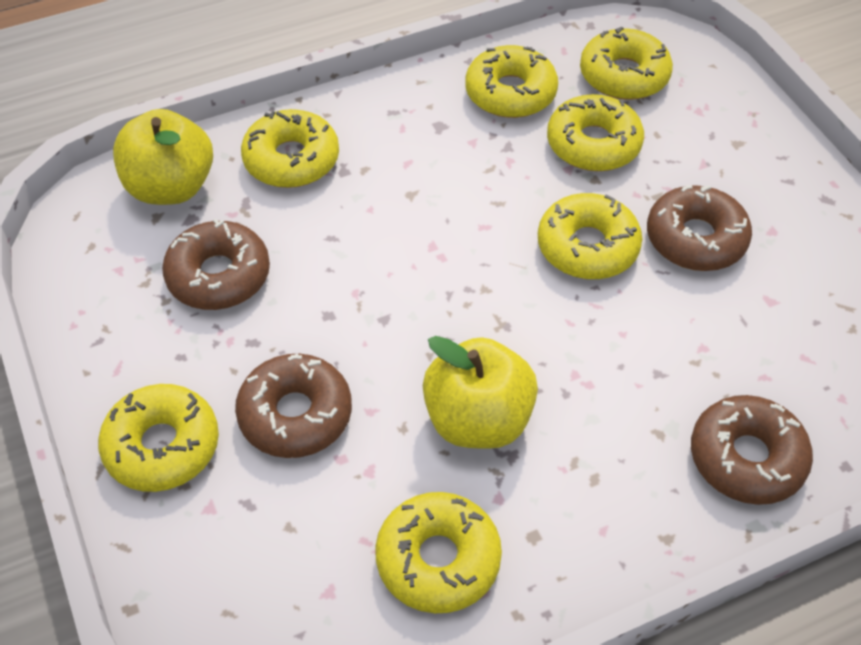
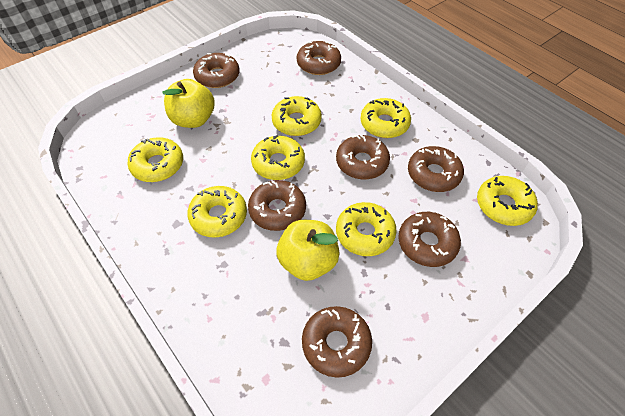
brown donut: 4 -> 7

